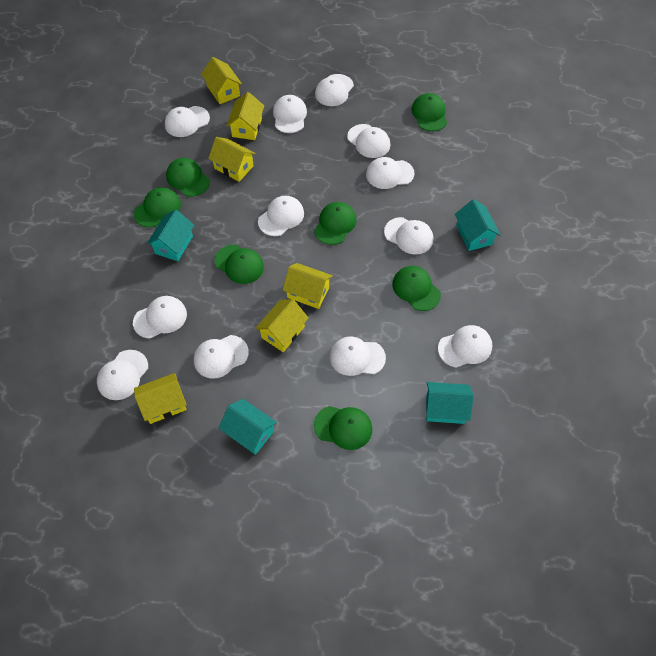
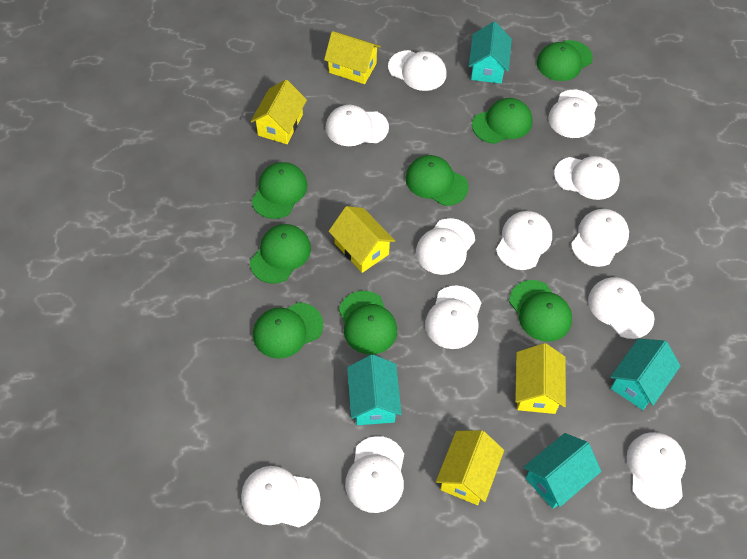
green cap: 7 -> 8
yellow house: 6 -> 5

